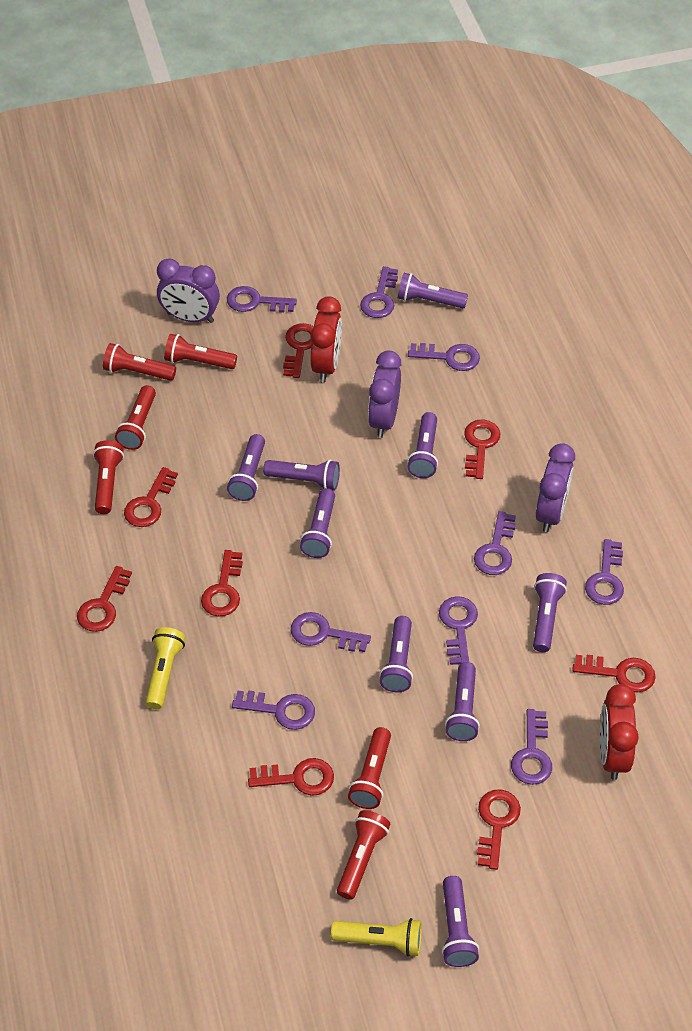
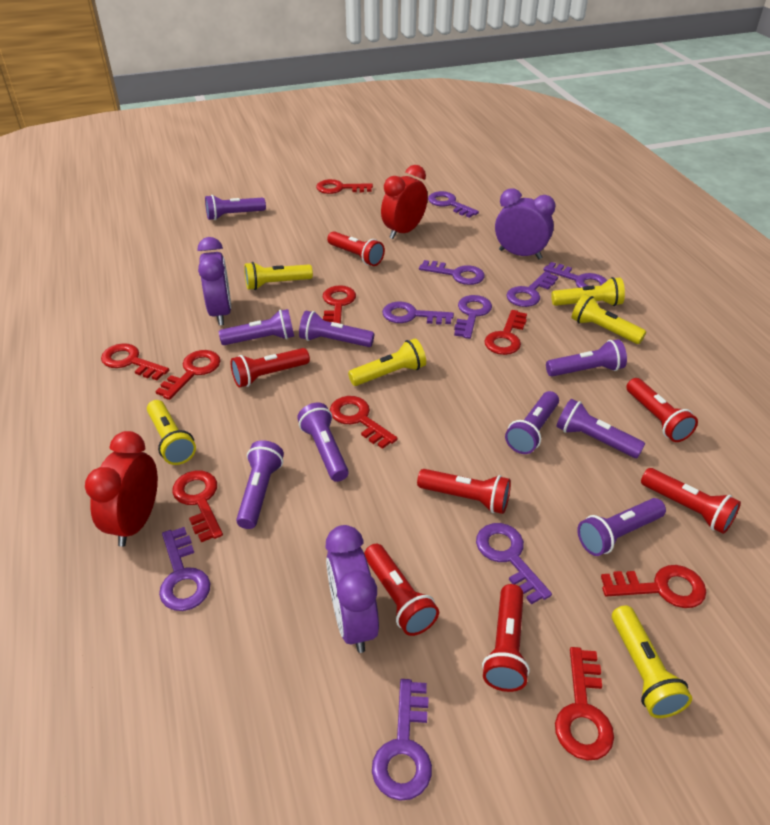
red flashlight: 6 -> 7
red key: 8 -> 9
yellow flashlight: 2 -> 6

